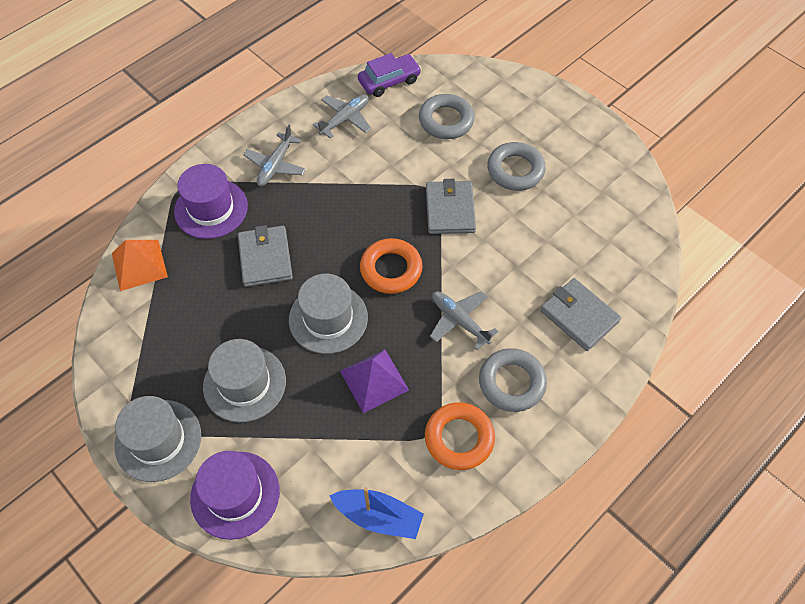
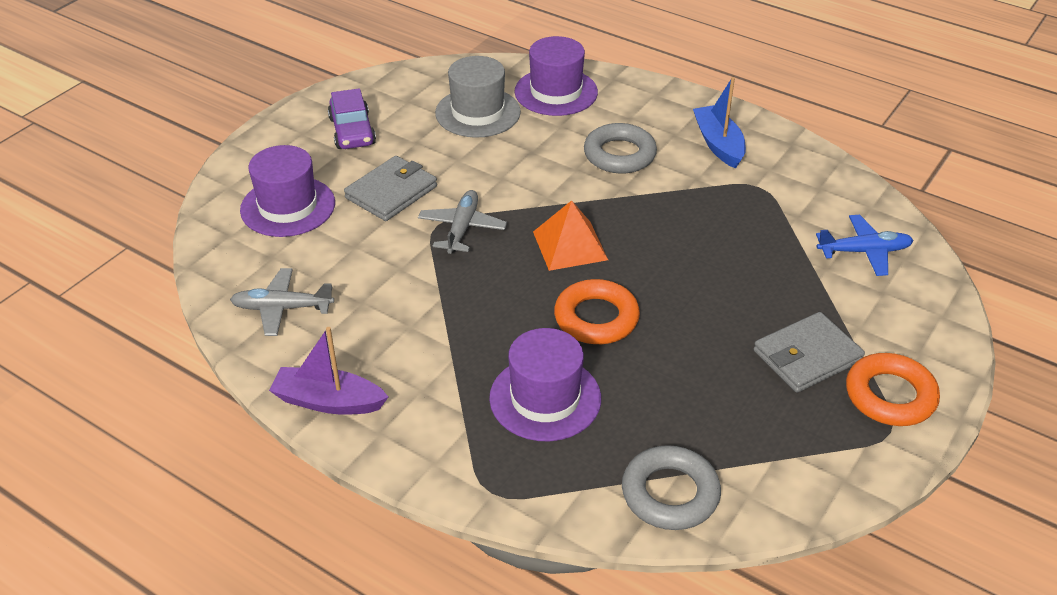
blue plane: 0 -> 1
grey hat: 3 -> 1
grey plane: 3 -> 2
grey ring: 3 -> 2
grey wallet: 3 -> 2
purple boat: 0 -> 1
purple hat: 2 -> 3
purple pyramid: 1 -> 0

